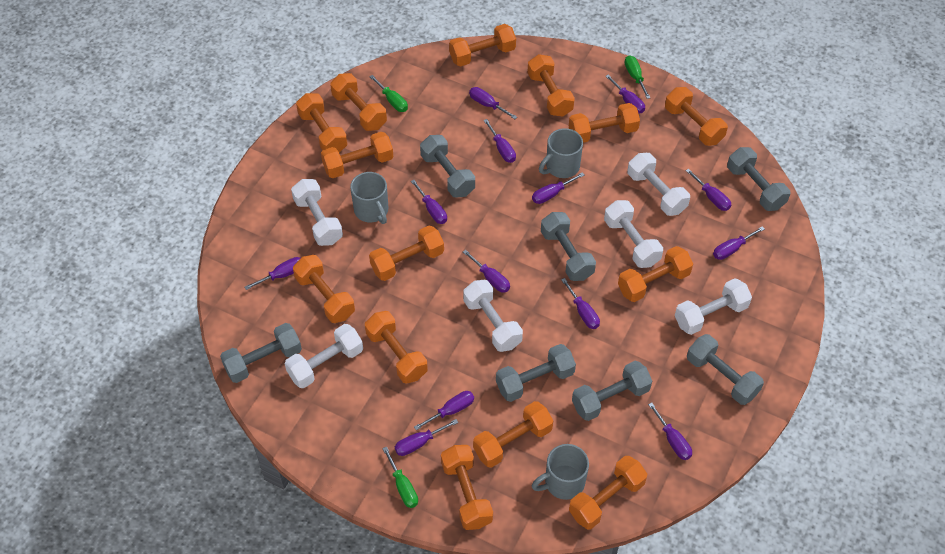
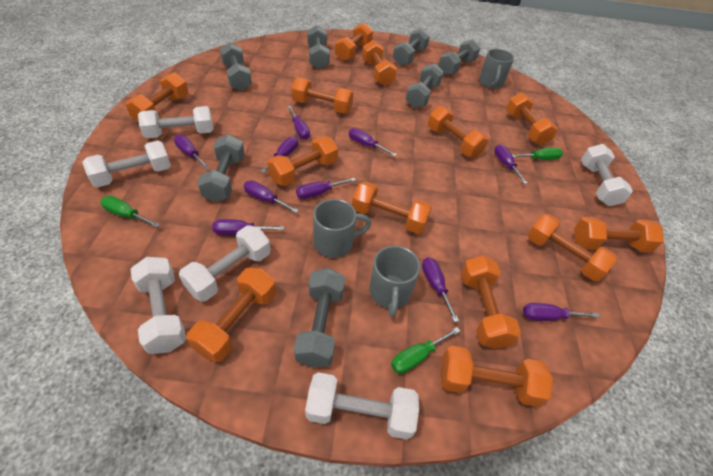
orange dumbbell: 14 -> 13
purple screwdriver: 13 -> 10

